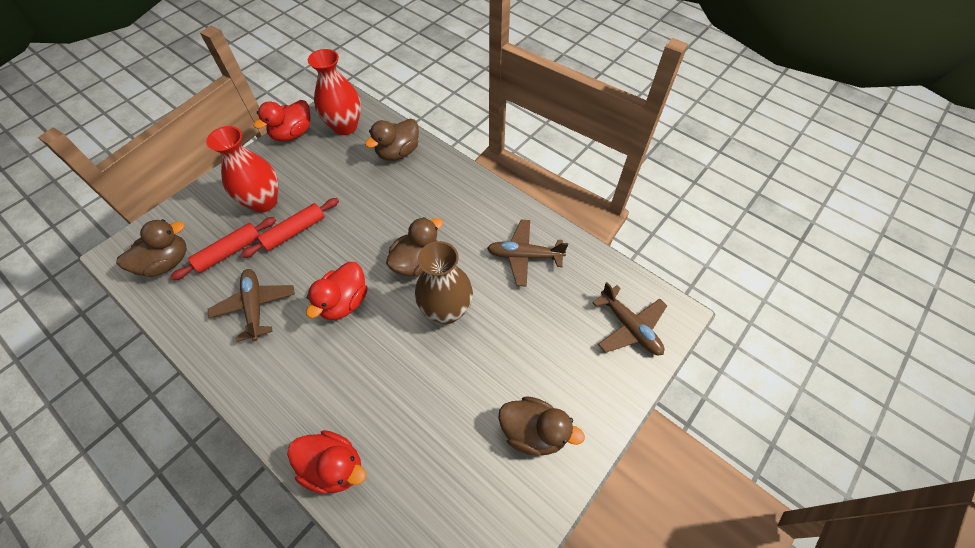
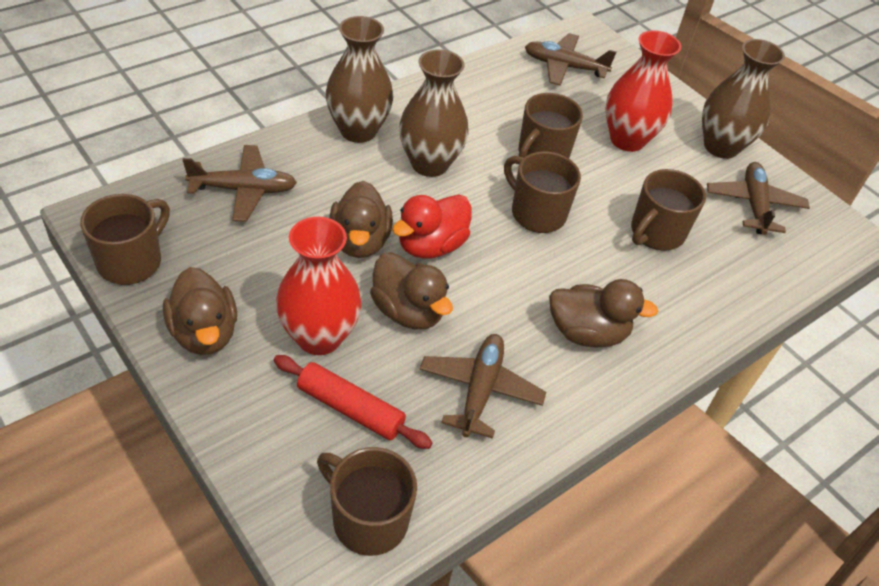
brown mug: 0 -> 5
brown plane: 3 -> 4
brown vase: 1 -> 3
red duck: 3 -> 1
red rolling pin: 2 -> 1

